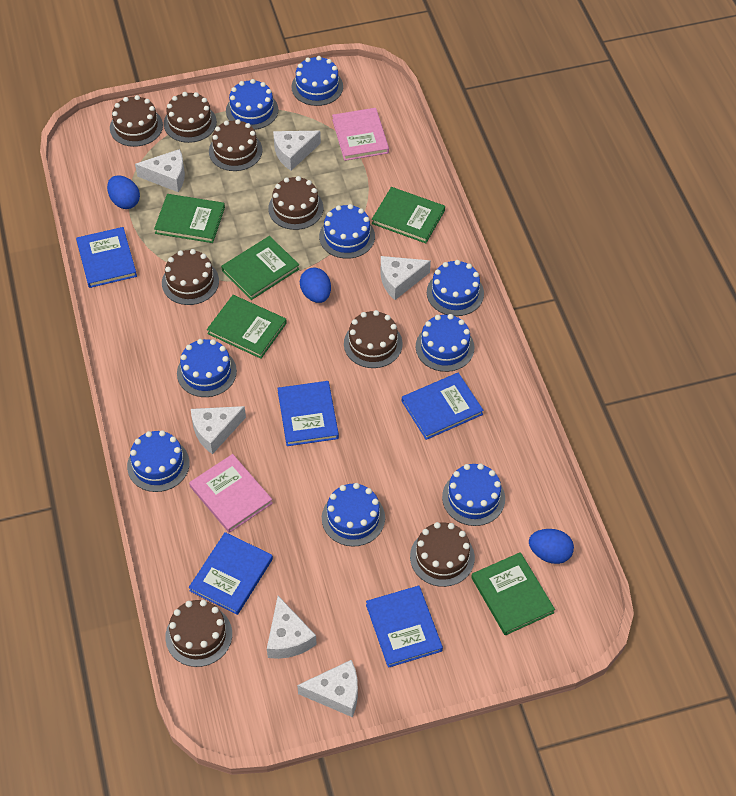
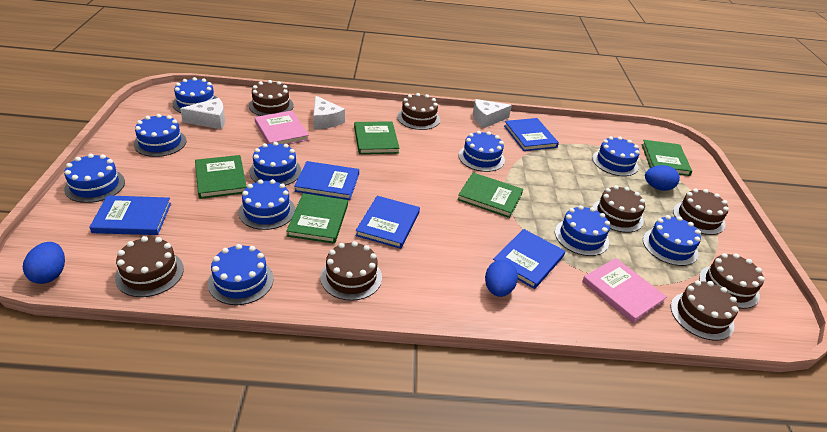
blue cake: 9 -> 10
white cheese: 6 -> 3

